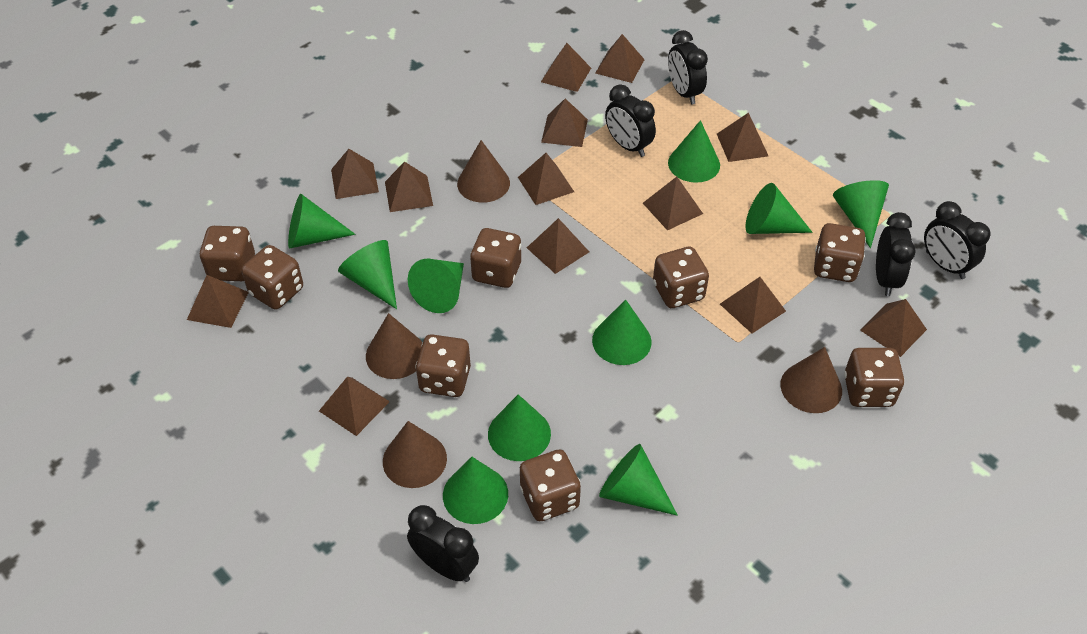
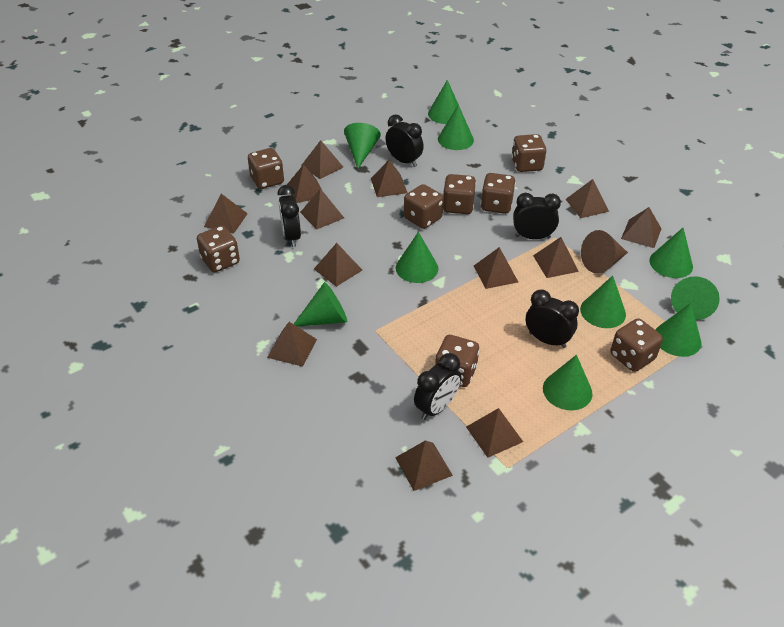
brown cone: 4 -> 1

